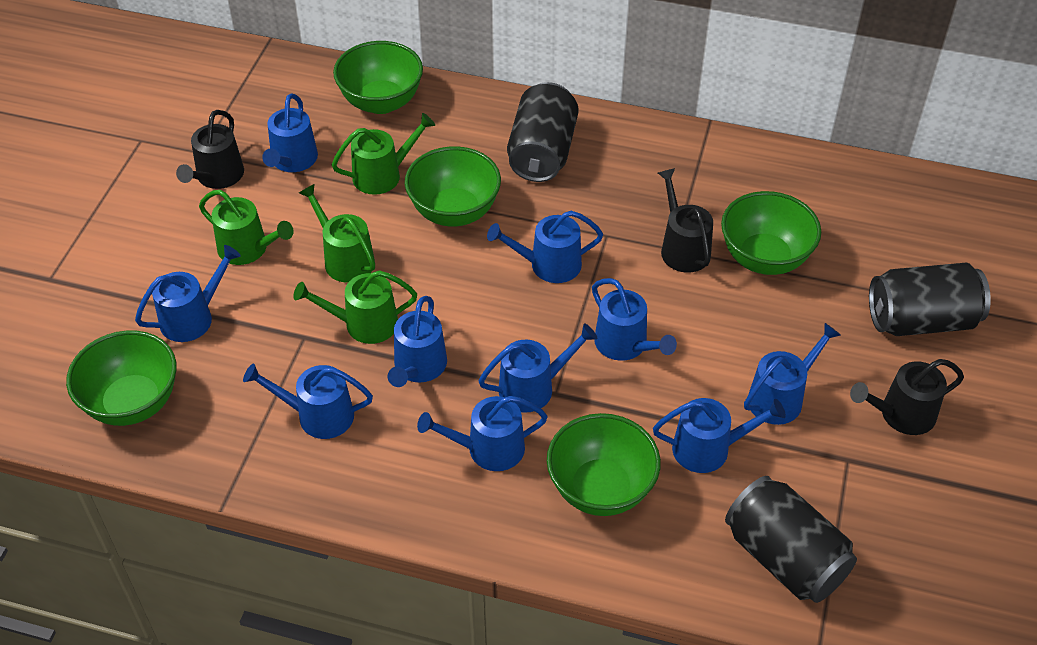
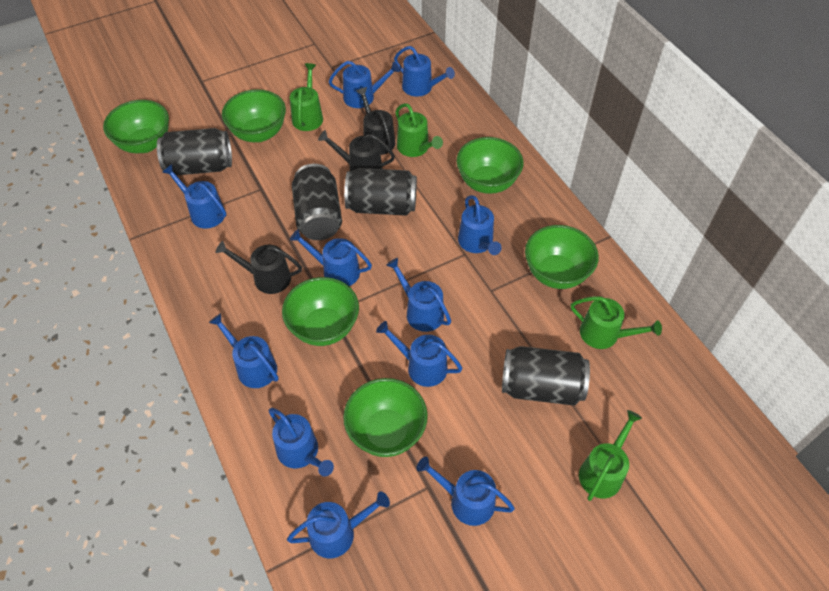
black can: 3 -> 4
blue watering can: 10 -> 11
green bowl: 5 -> 6

